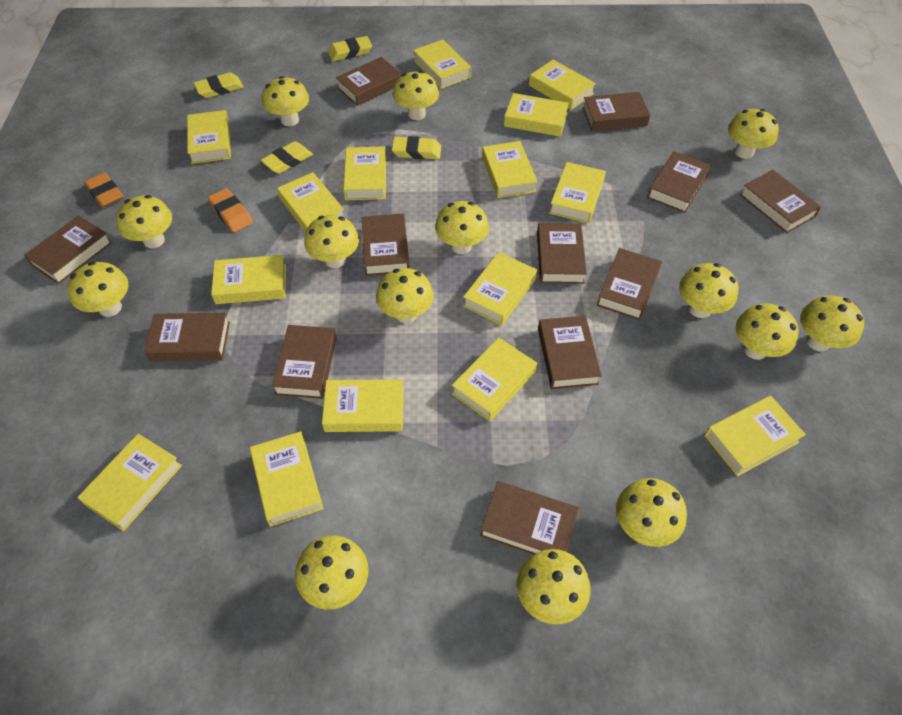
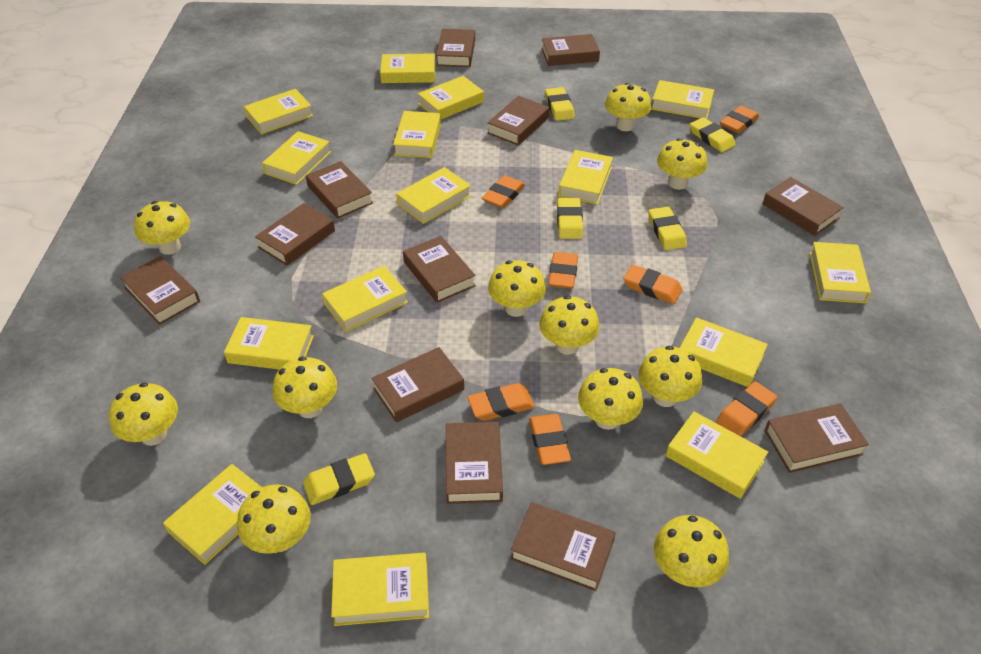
orange eraser: 2 -> 7
yellow eraser: 4 -> 5
yellow mushroom: 14 -> 11

